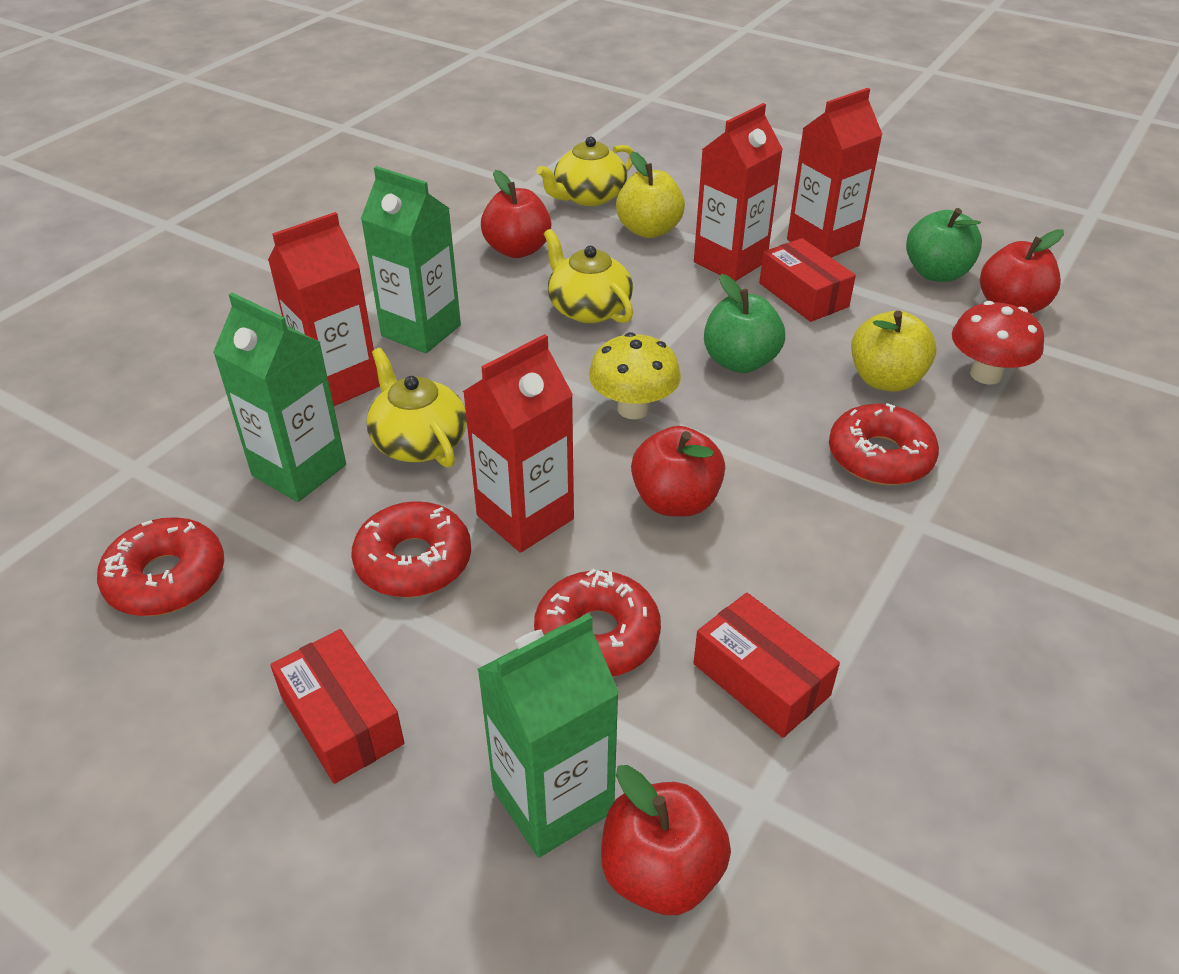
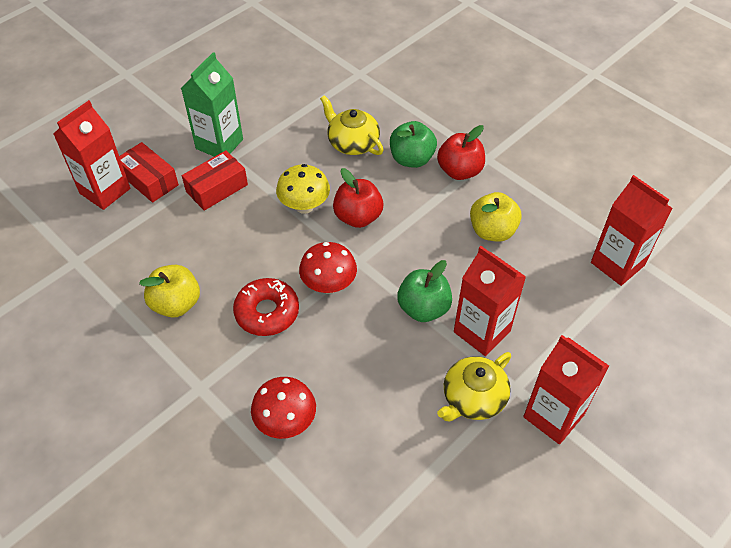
green carton: 3 -> 1
red apple: 4 -> 2
red box: 3 -> 2
red donut: 4 -> 1
red mushroom: 1 -> 2
yellow teapot: 3 -> 2

